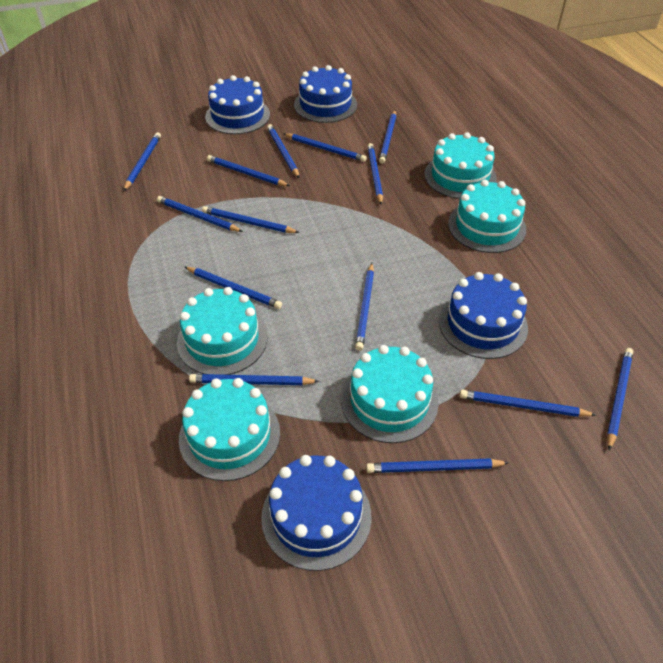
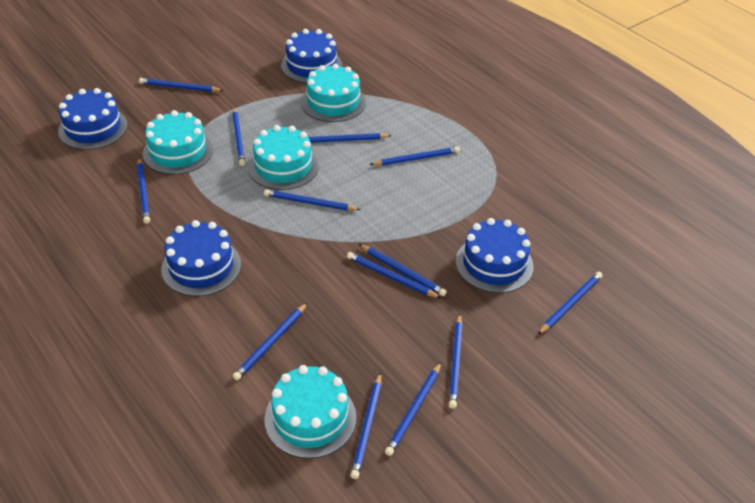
blue pencil: 14 -> 13
turquoise cake: 5 -> 4

